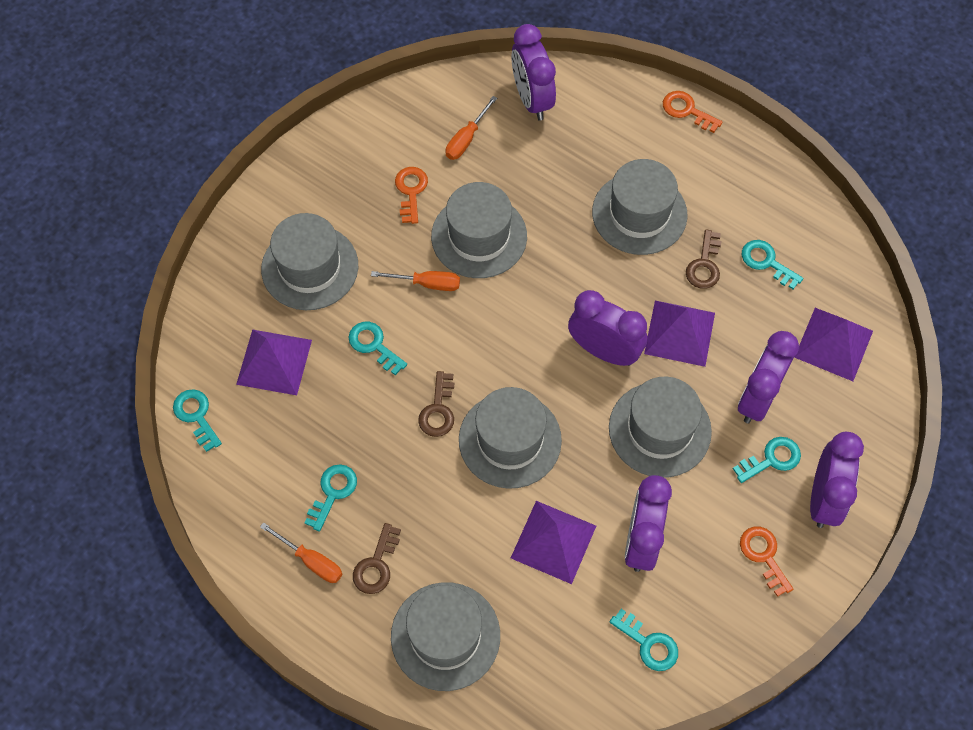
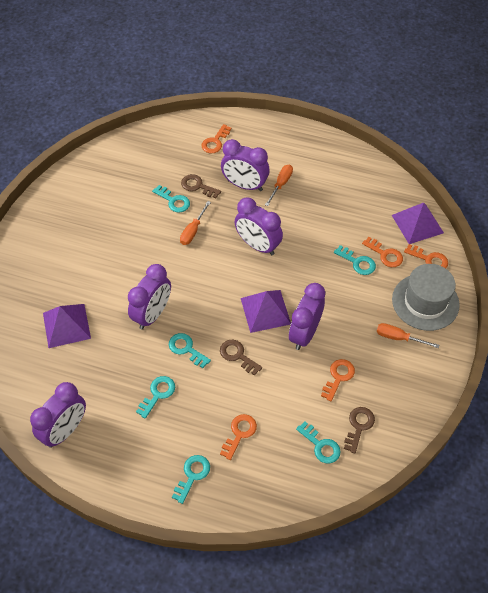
grey hat: 6 -> 1
orange key: 3 -> 5
purple pyramid: 4 -> 3

